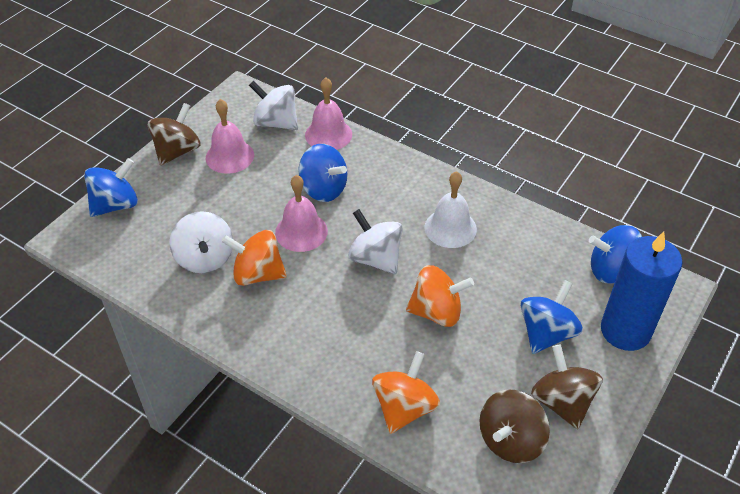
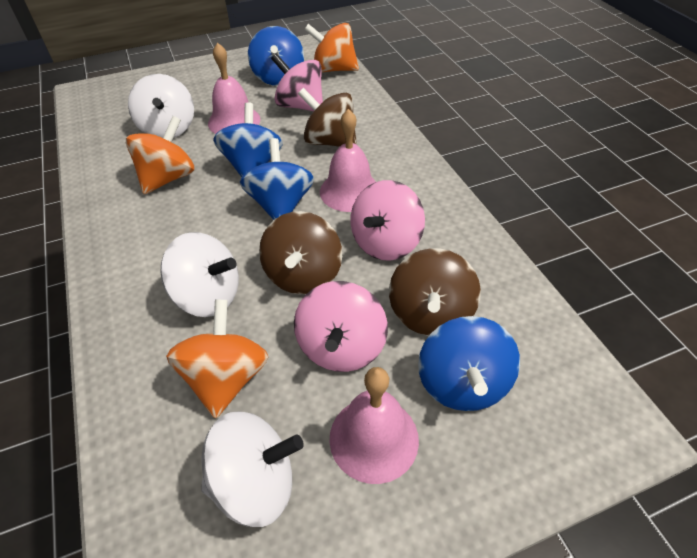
blue candle: 1 -> 0
pink spinning top: 0 -> 3
white bell: 1 -> 0

